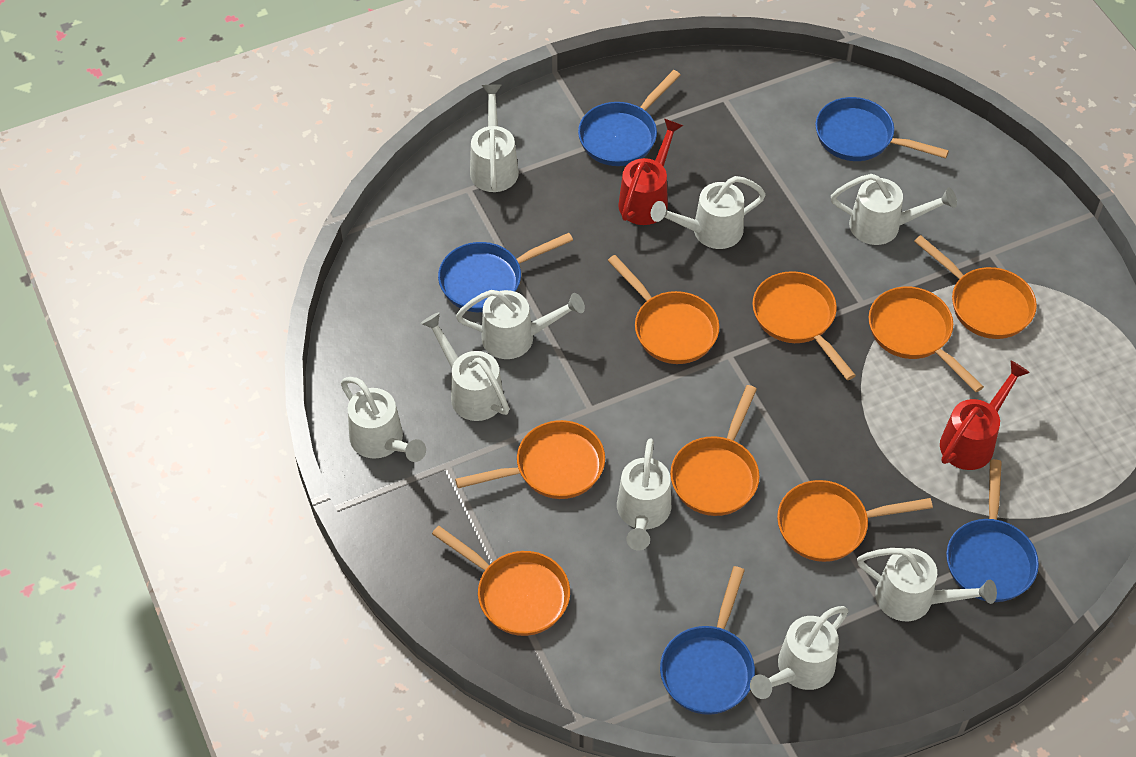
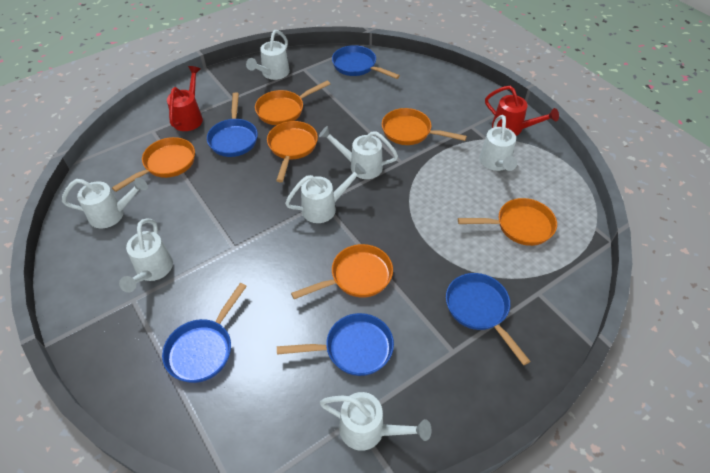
orange pan: 8 -> 6
white watering can: 9 -> 7

